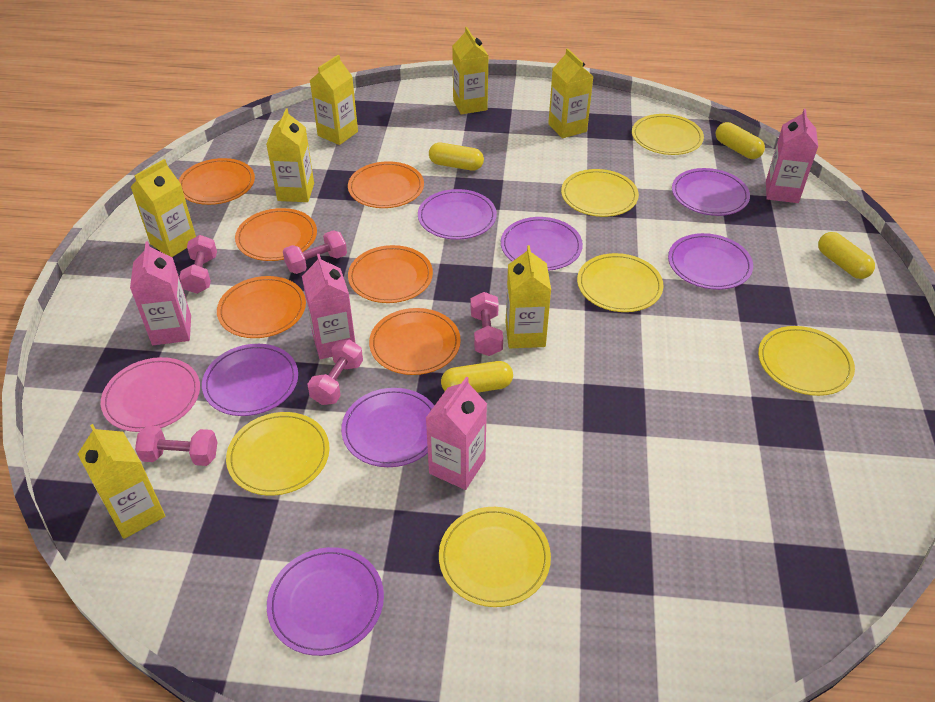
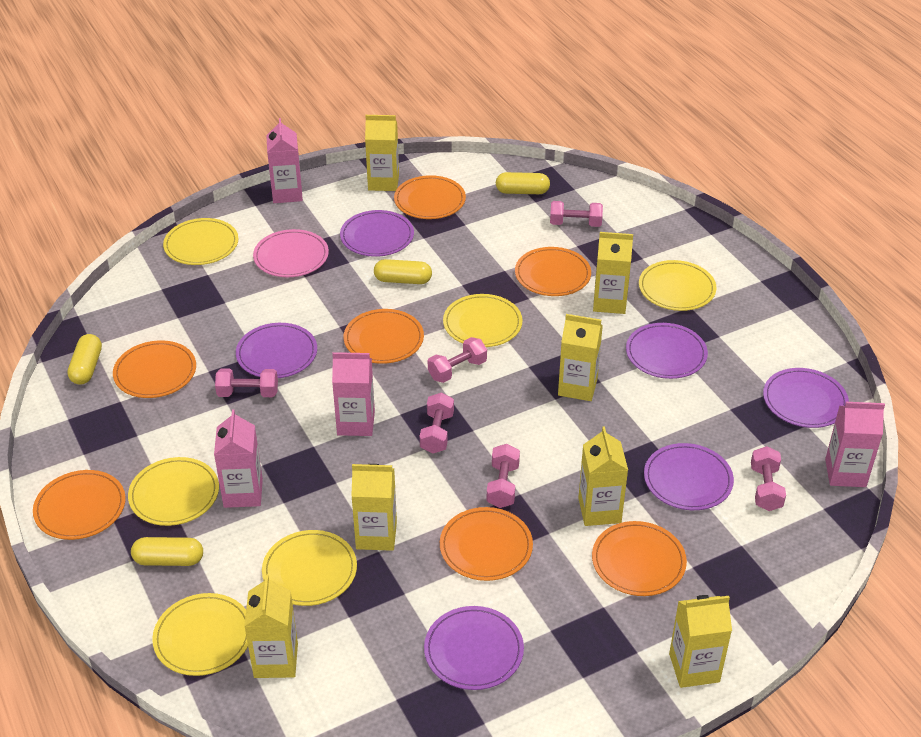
orange plate: 6 -> 7
pink dumbbell: 5 -> 6
purple plate: 7 -> 6

